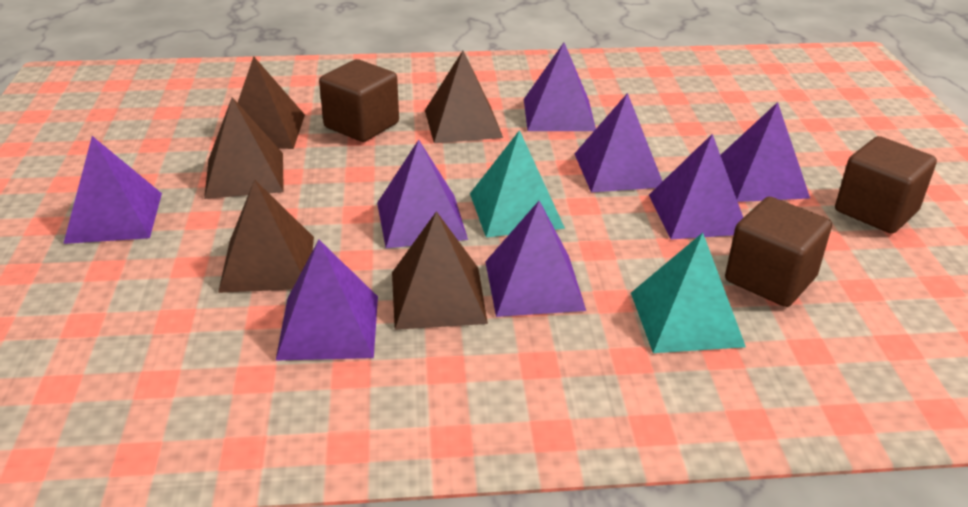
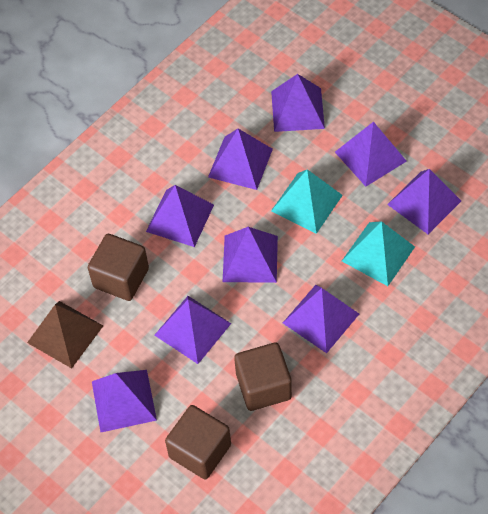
brown pyramid: 5 -> 1
purple pyramid: 8 -> 9

